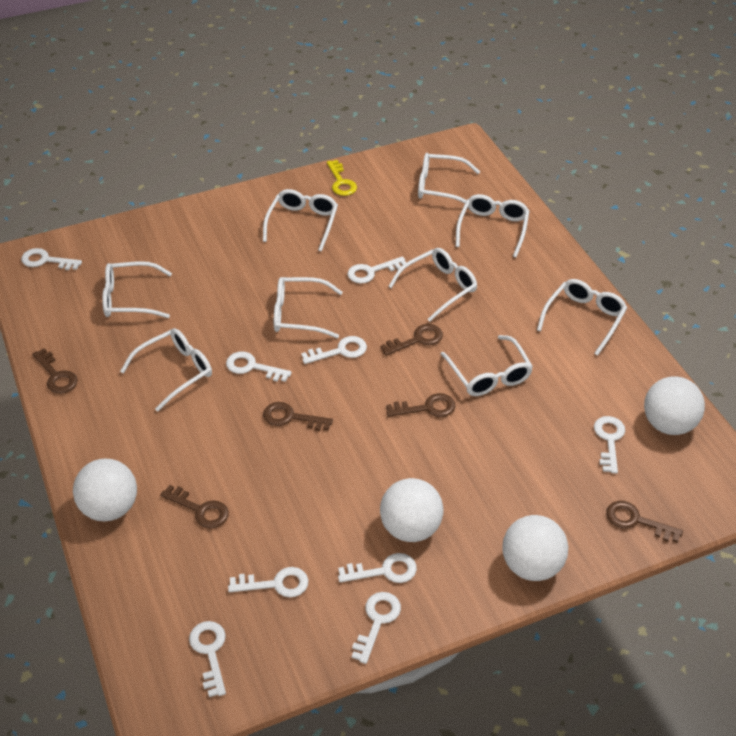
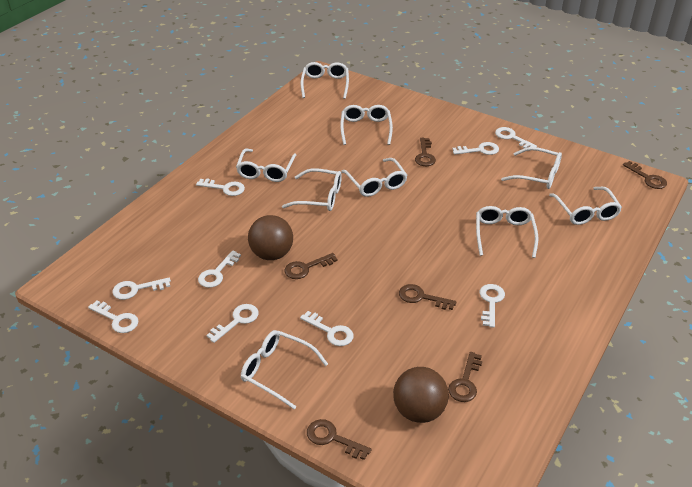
brown ball: 0 -> 2
white ball: 4 -> 0
yellow key: 1 -> 0

